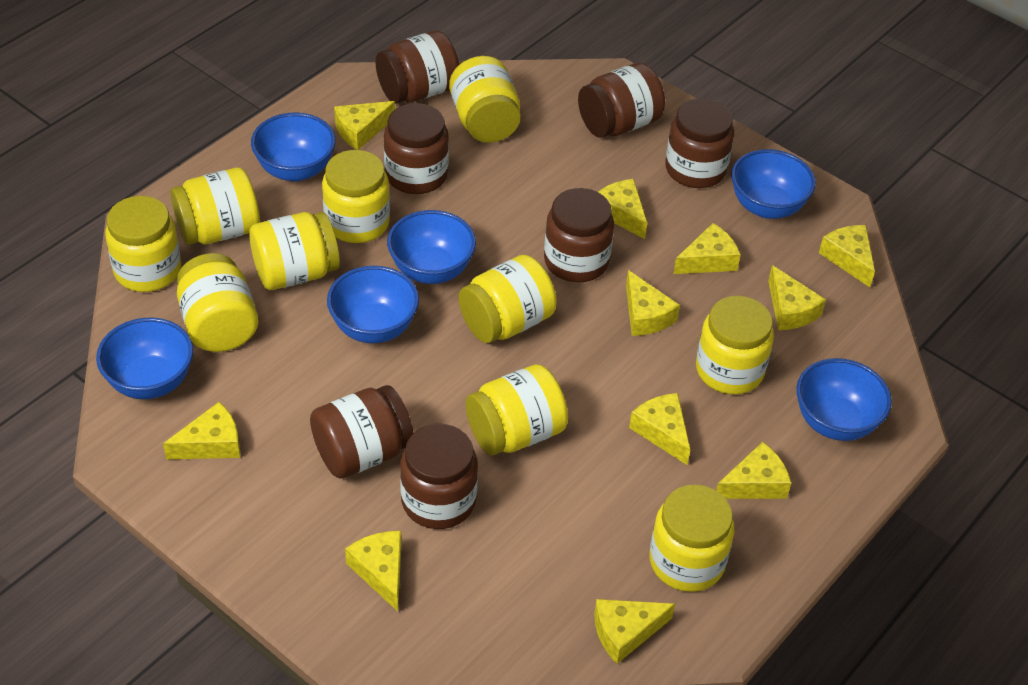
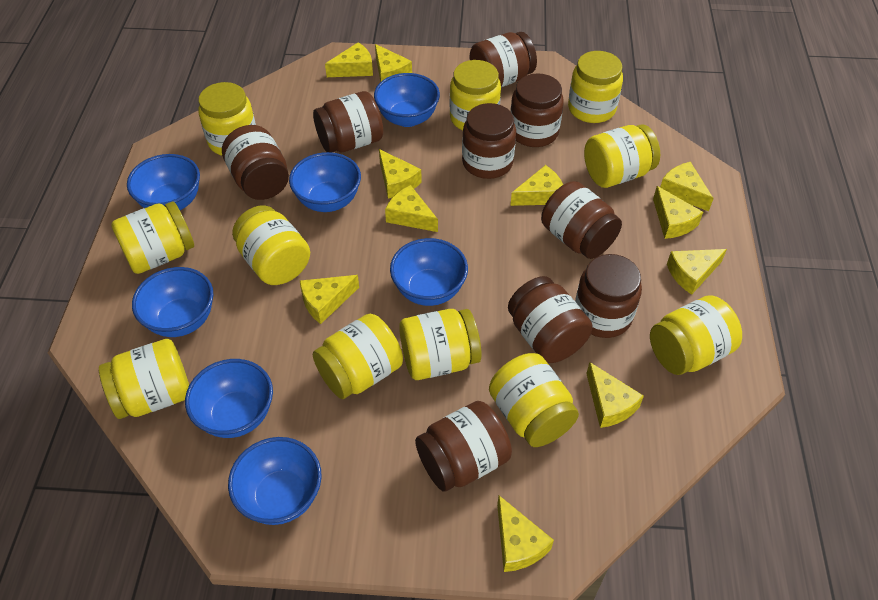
blue bowl: 6 -> 7
brown jar: 7 -> 9
yellow jar: 10 -> 11

